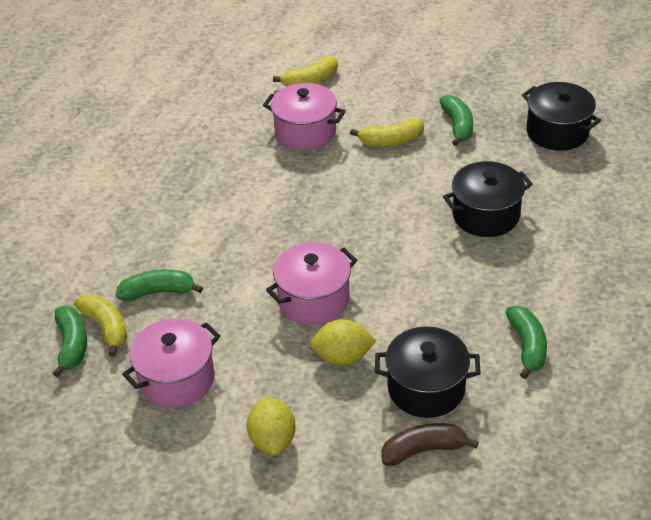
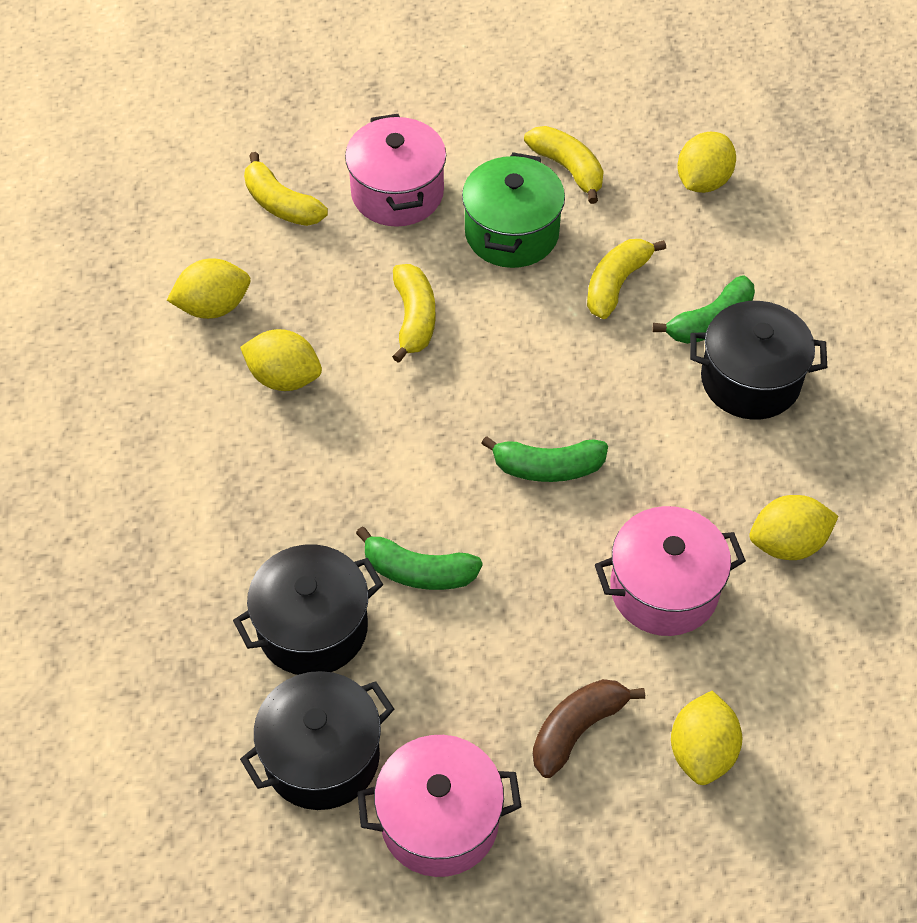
green banana: 4 -> 3
green pot: 0 -> 1
yellow banana: 3 -> 4
yellow lemon: 2 -> 5

